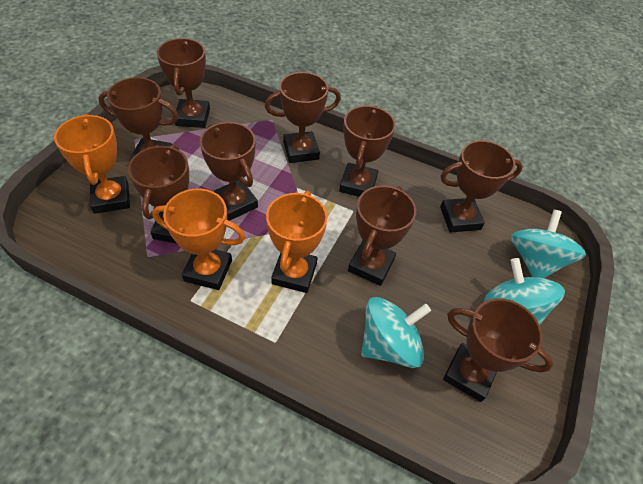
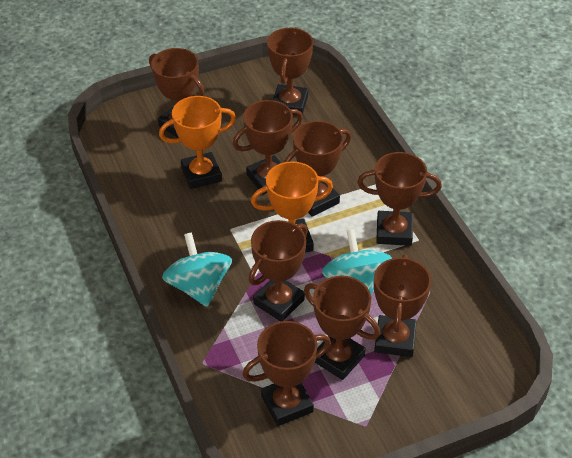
orange trophy: 3 -> 2
turquoise spinning top: 3 -> 2

